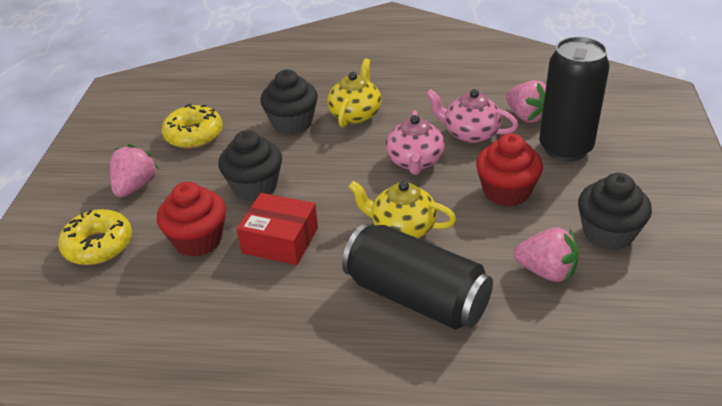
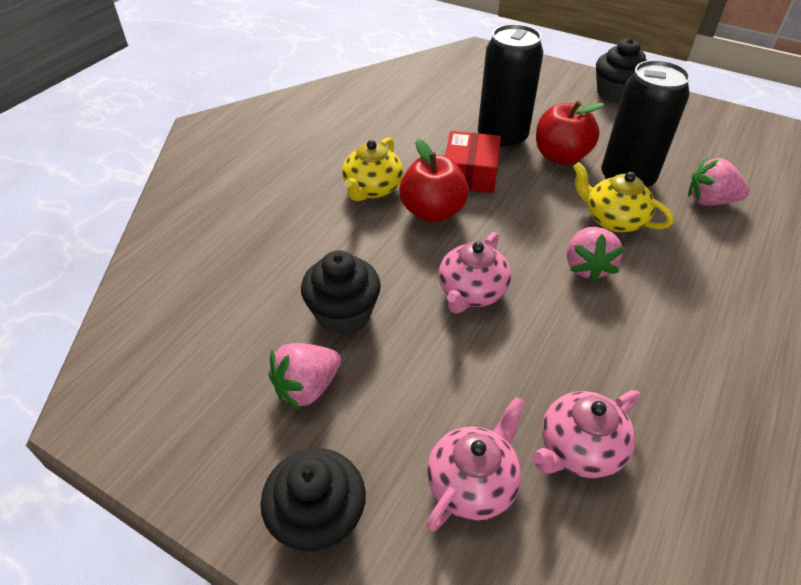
pink teapot: 2 -> 3
red apple: 0 -> 2
red cupcake: 2 -> 0
yellow donut: 2 -> 0

